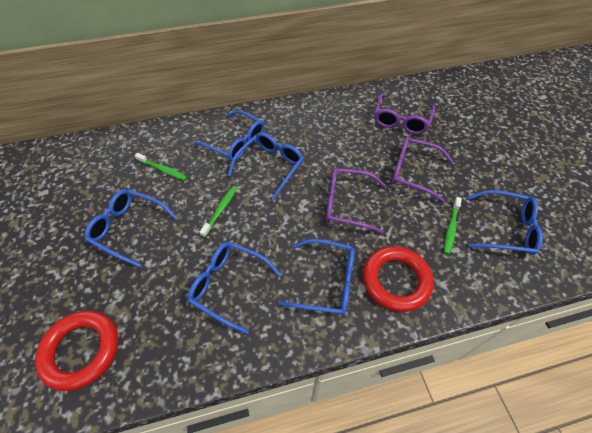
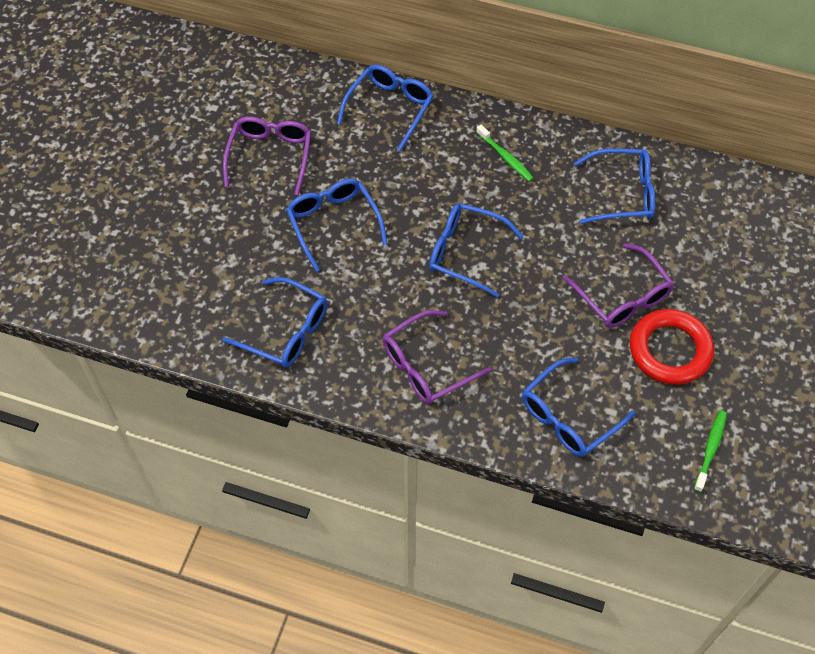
green toothbrush: 3 -> 2
red ring: 2 -> 1

